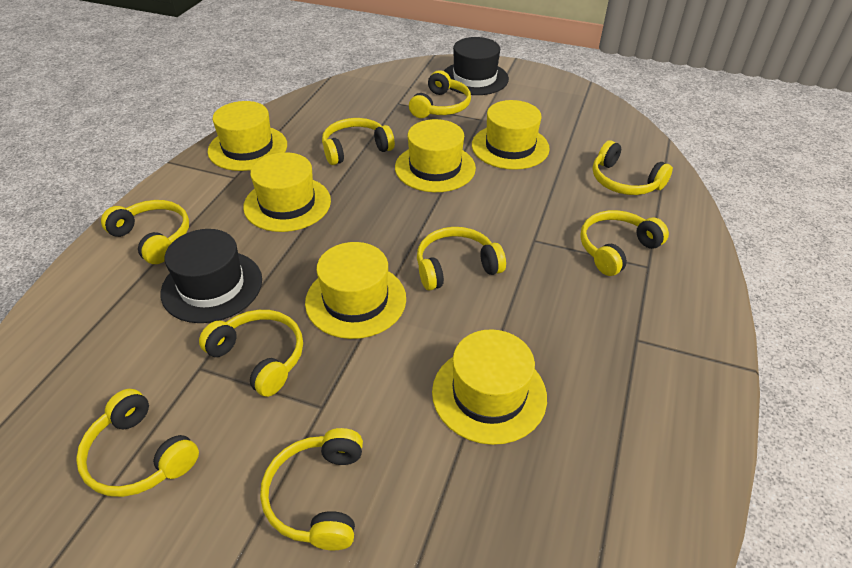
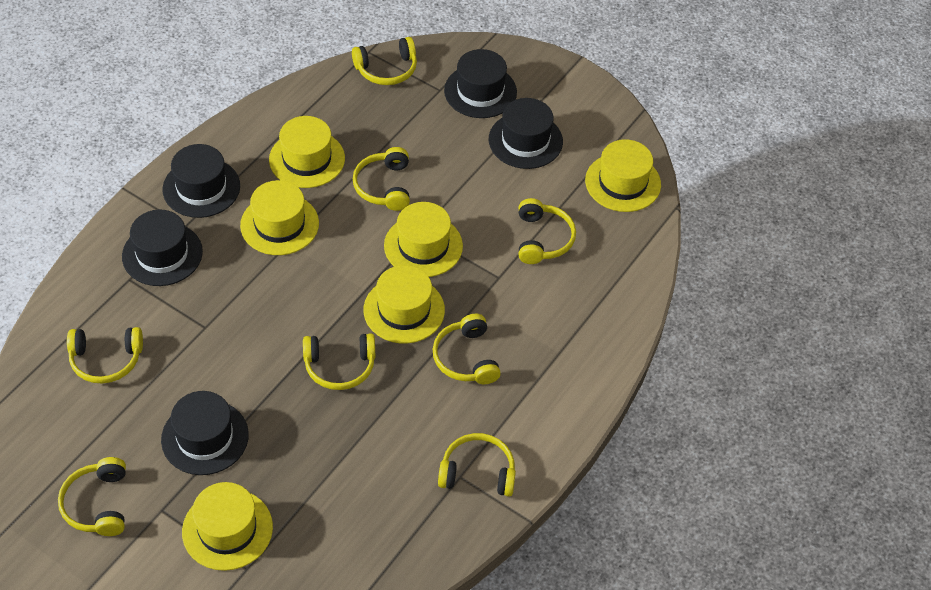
black hat: 2 -> 5
yellow headphones: 9 -> 8

